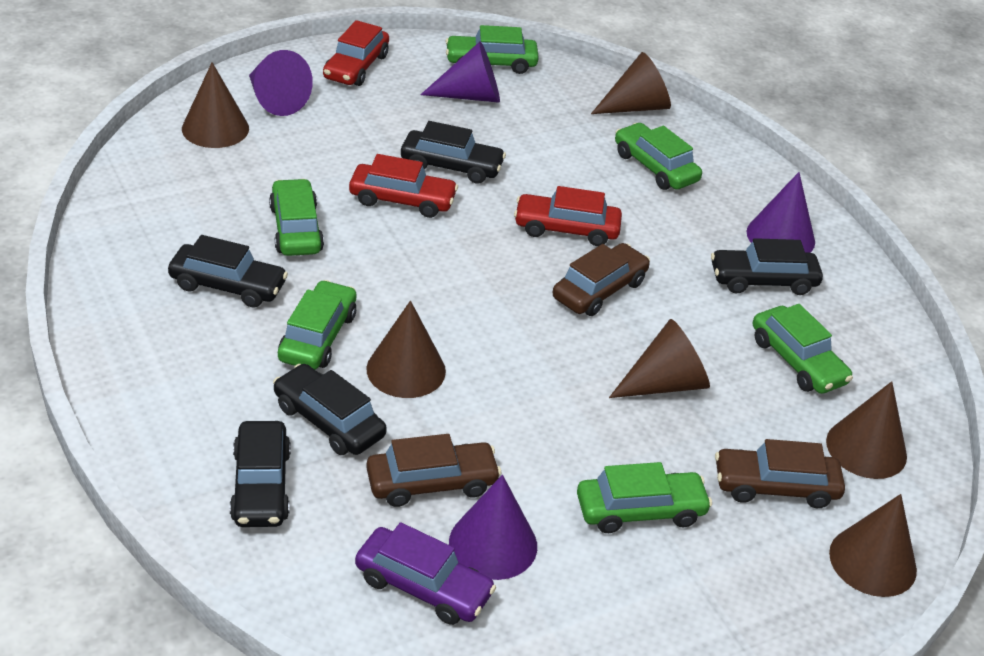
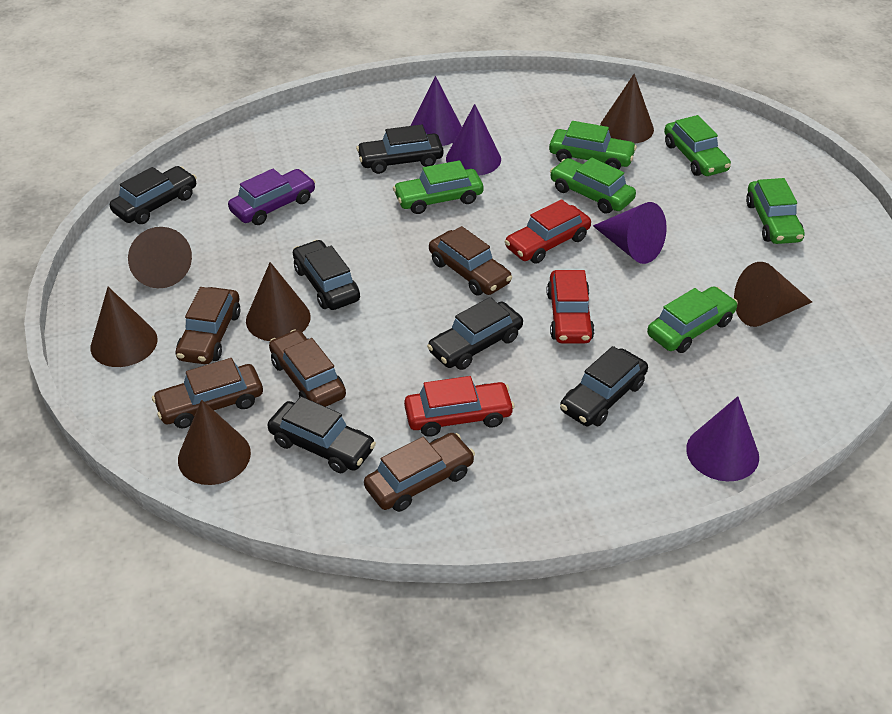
black car: 5 -> 6
brown car: 3 -> 5

